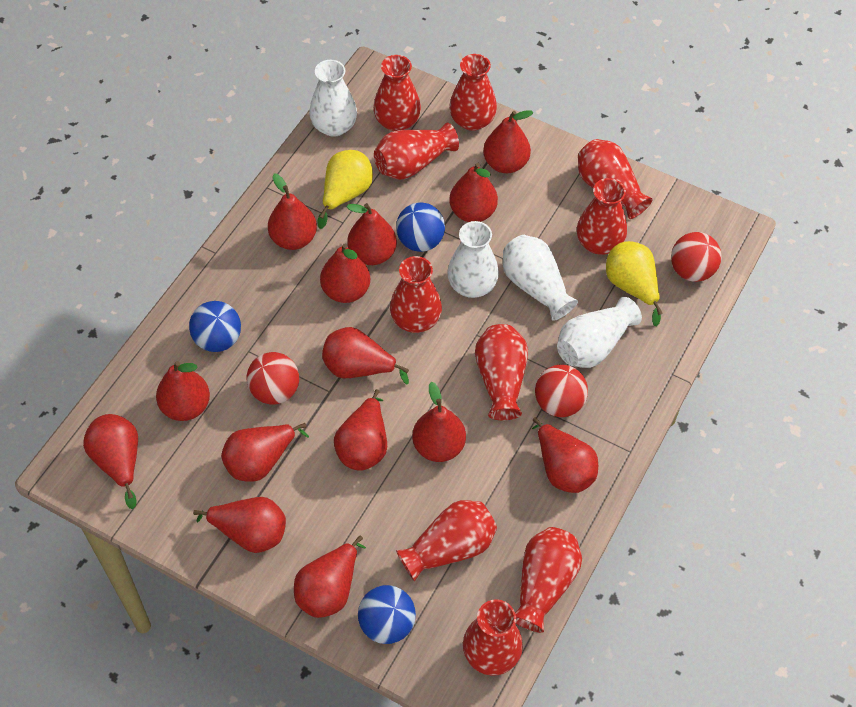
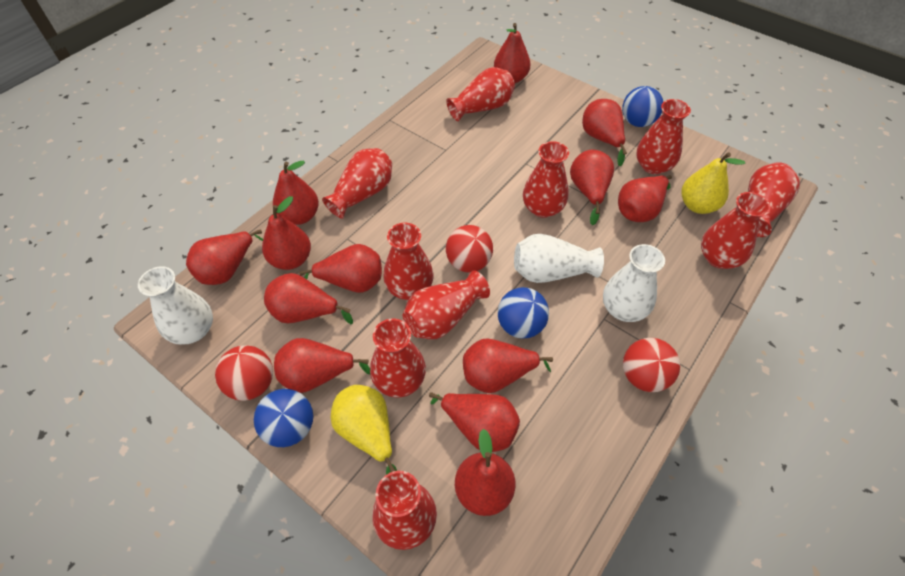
red pear: 14 -> 13
white vase: 4 -> 3

